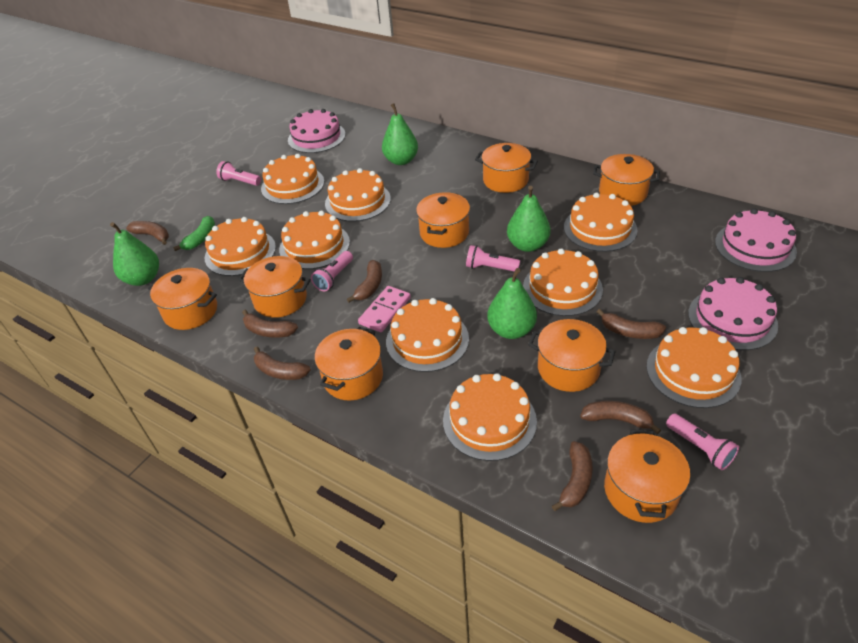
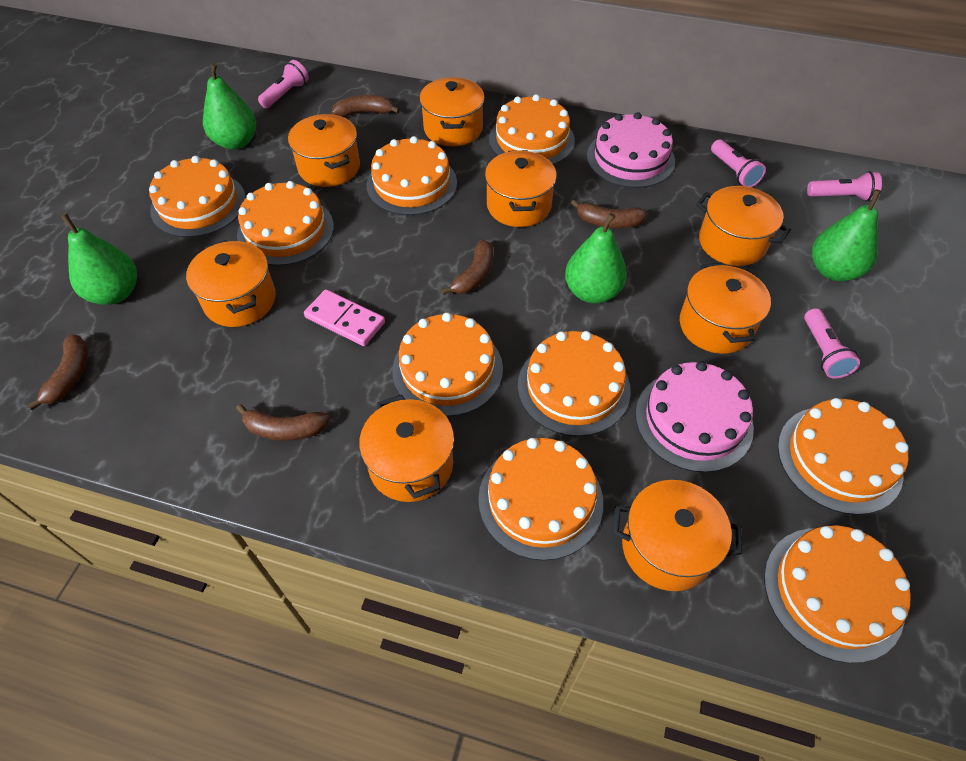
brown banana: 7 -> 5
green banana: 1 -> 0
pink cake: 3 -> 2

